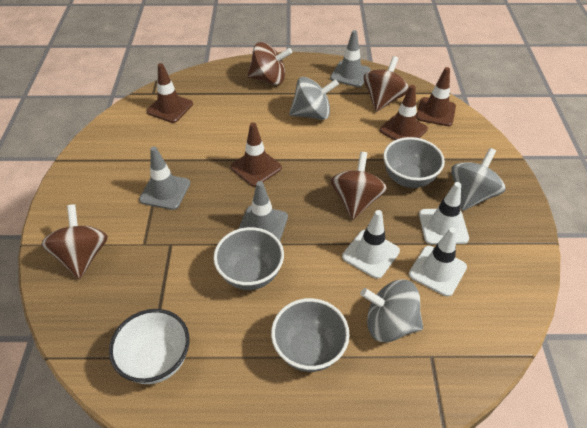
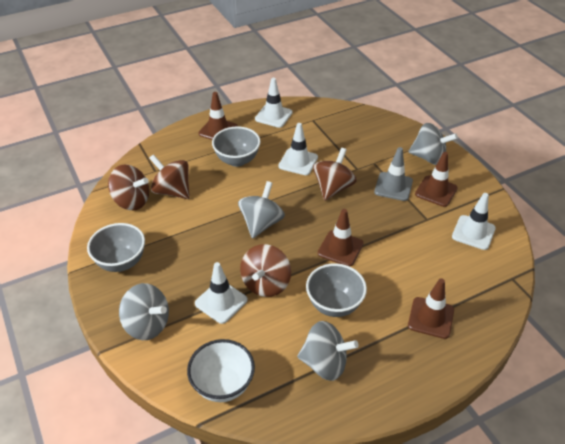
grey spinning top: 3 -> 4
grey traffic cone: 3 -> 1
white traffic cone: 3 -> 4

